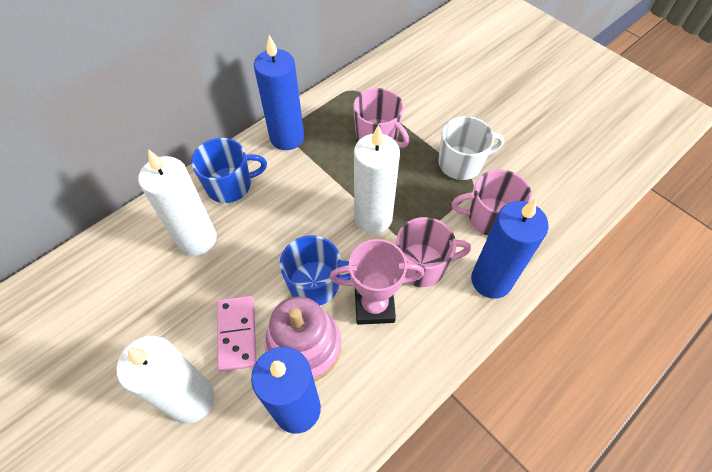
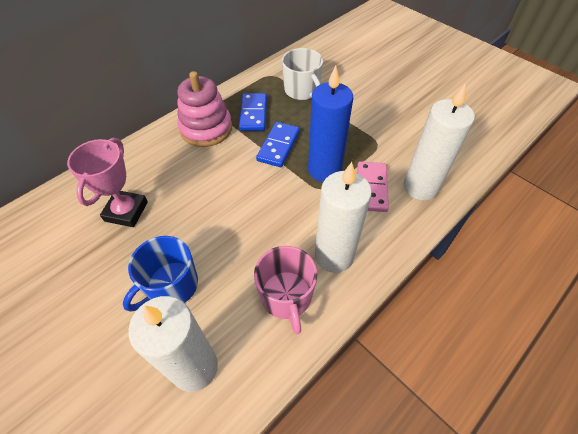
blue candle: 3 -> 1
blue domino: 0 -> 2
blue mug: 2 -> 1
pink mug: 3 -> 1

